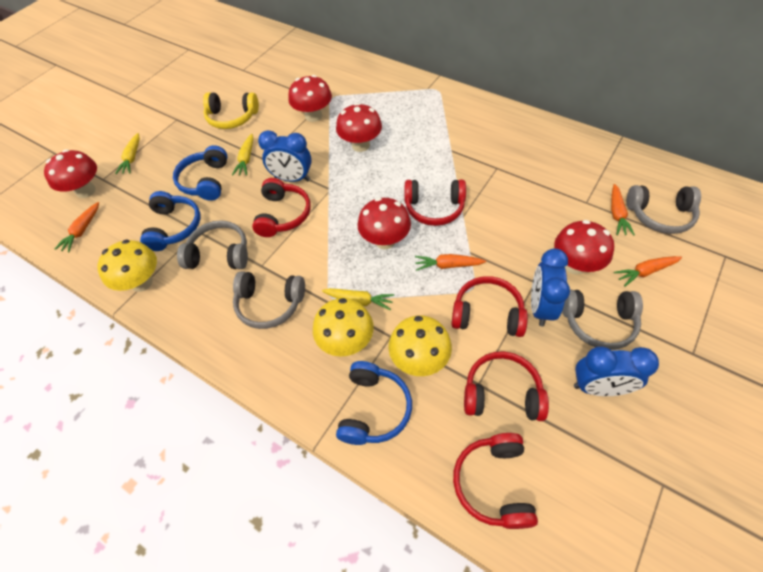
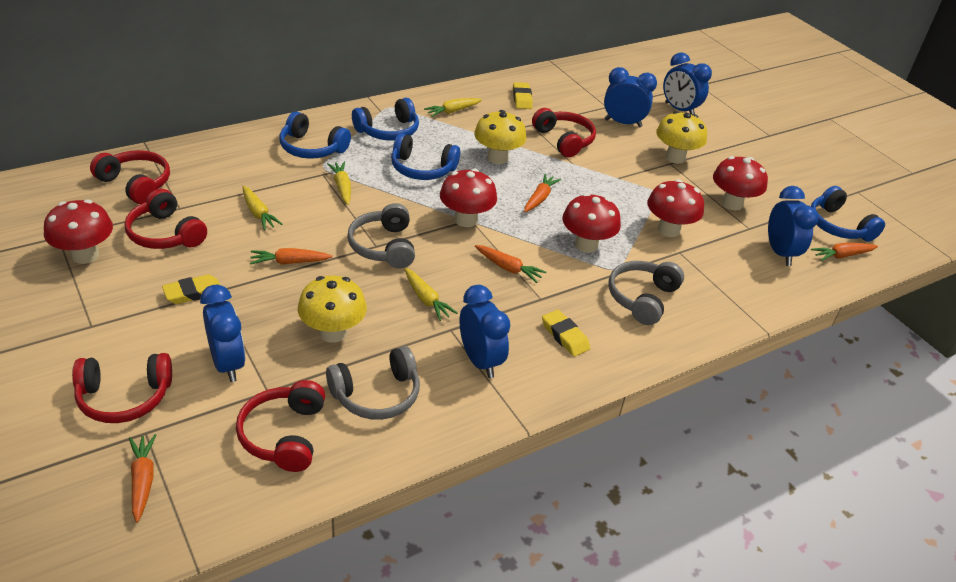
blue clock: 3 -> 5
blue headphones: 3 -> 4
grey headphones: 4 -> 3
orange carrot: 4 -> 5
yellow carrot: 3 -> 4
yellow eraser: 0 -> 3
yellow headphones: 1 -> 0

